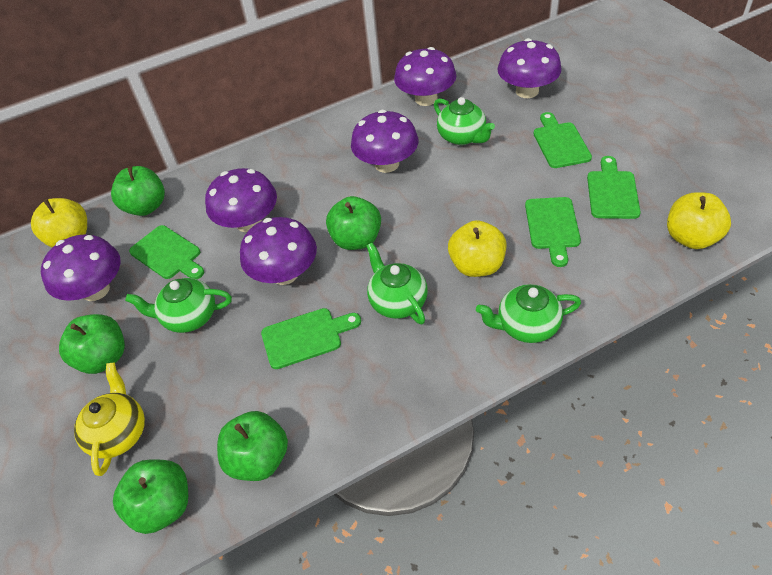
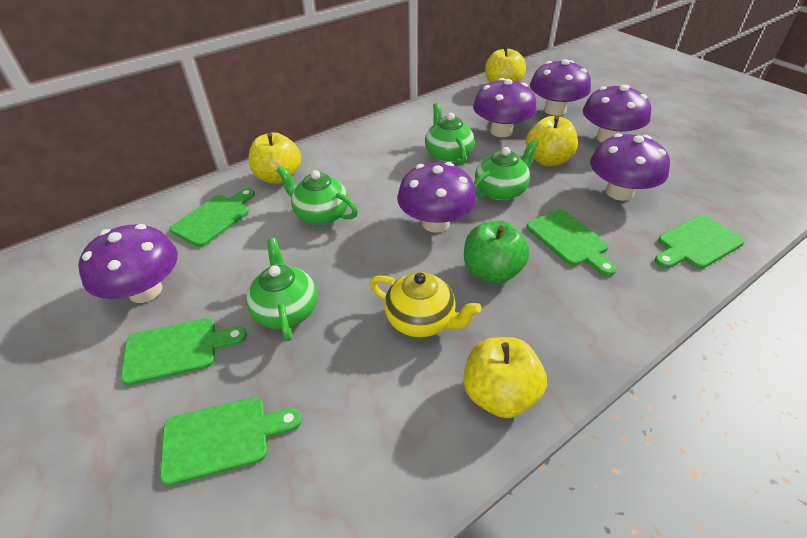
green apple: 5 -> 1
yellow apple: 3 -> 4

